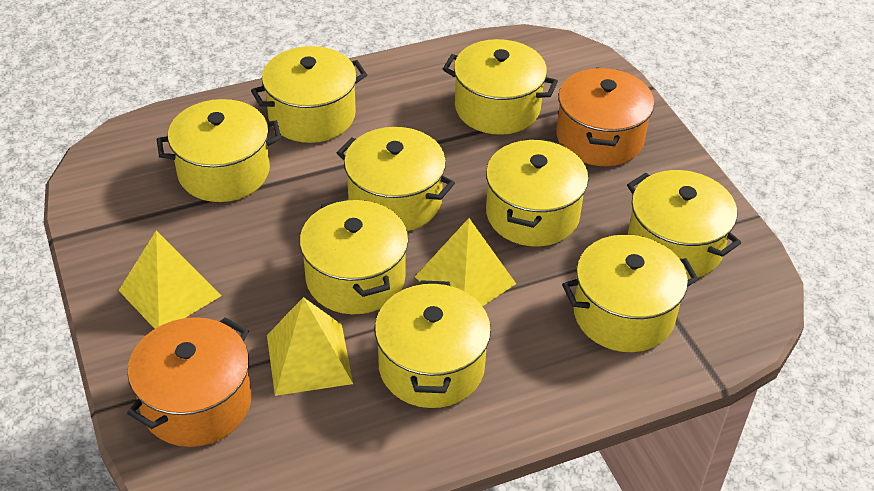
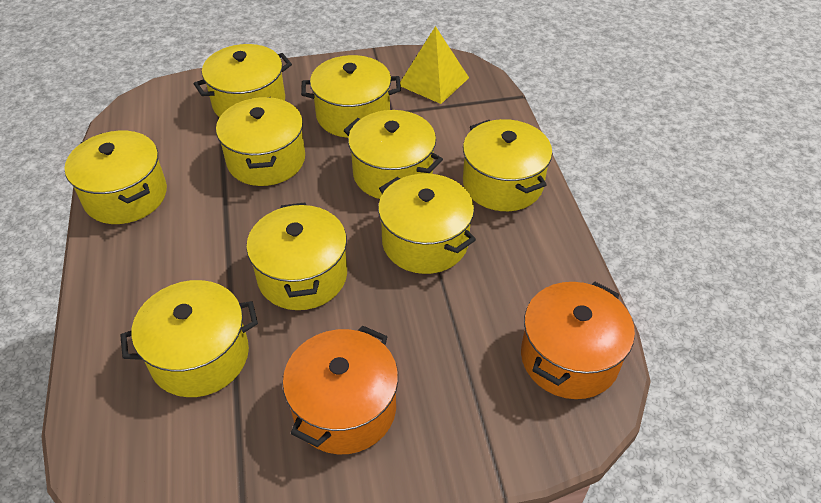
yellow pyramid: 3 -> 1

